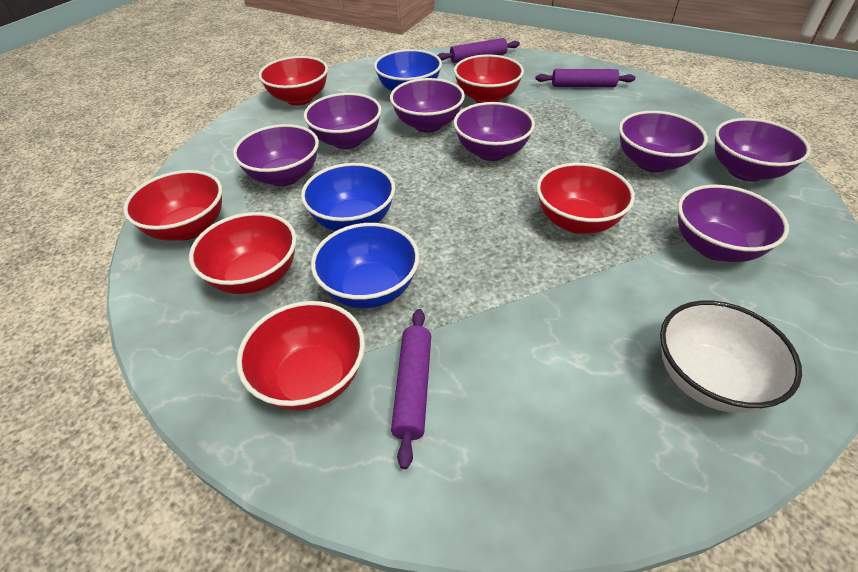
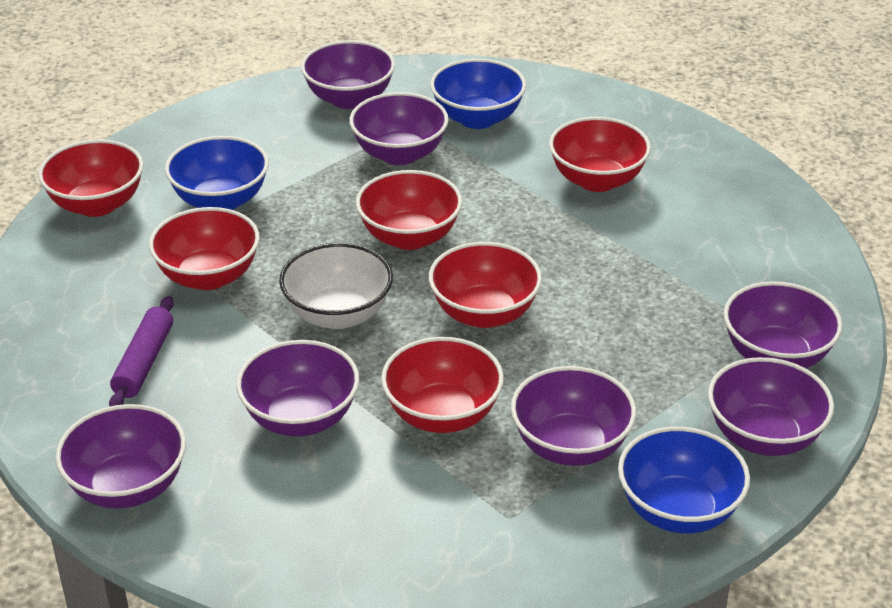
purple rolling pin: 3 -> 1

